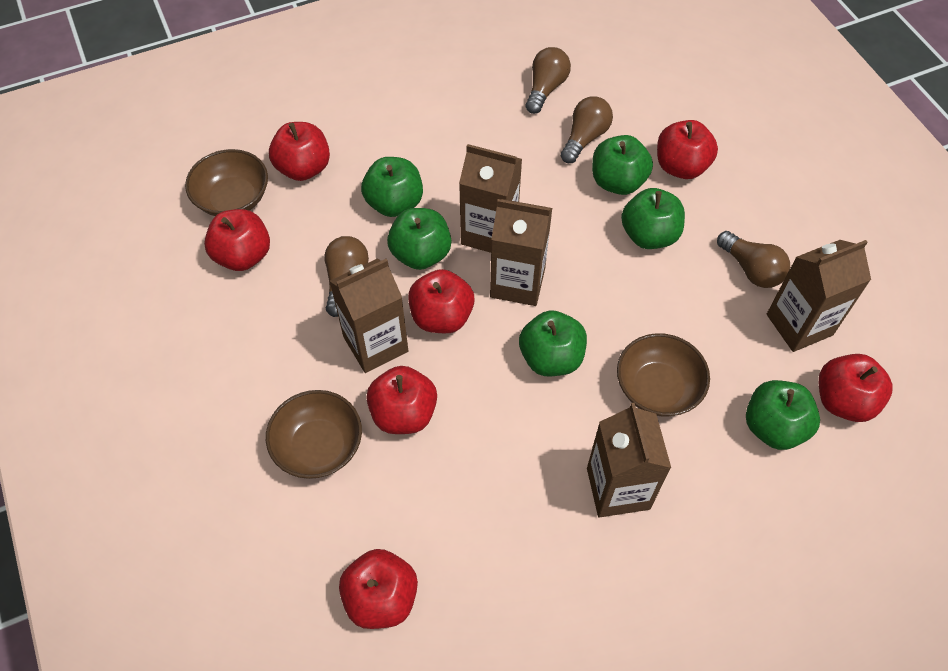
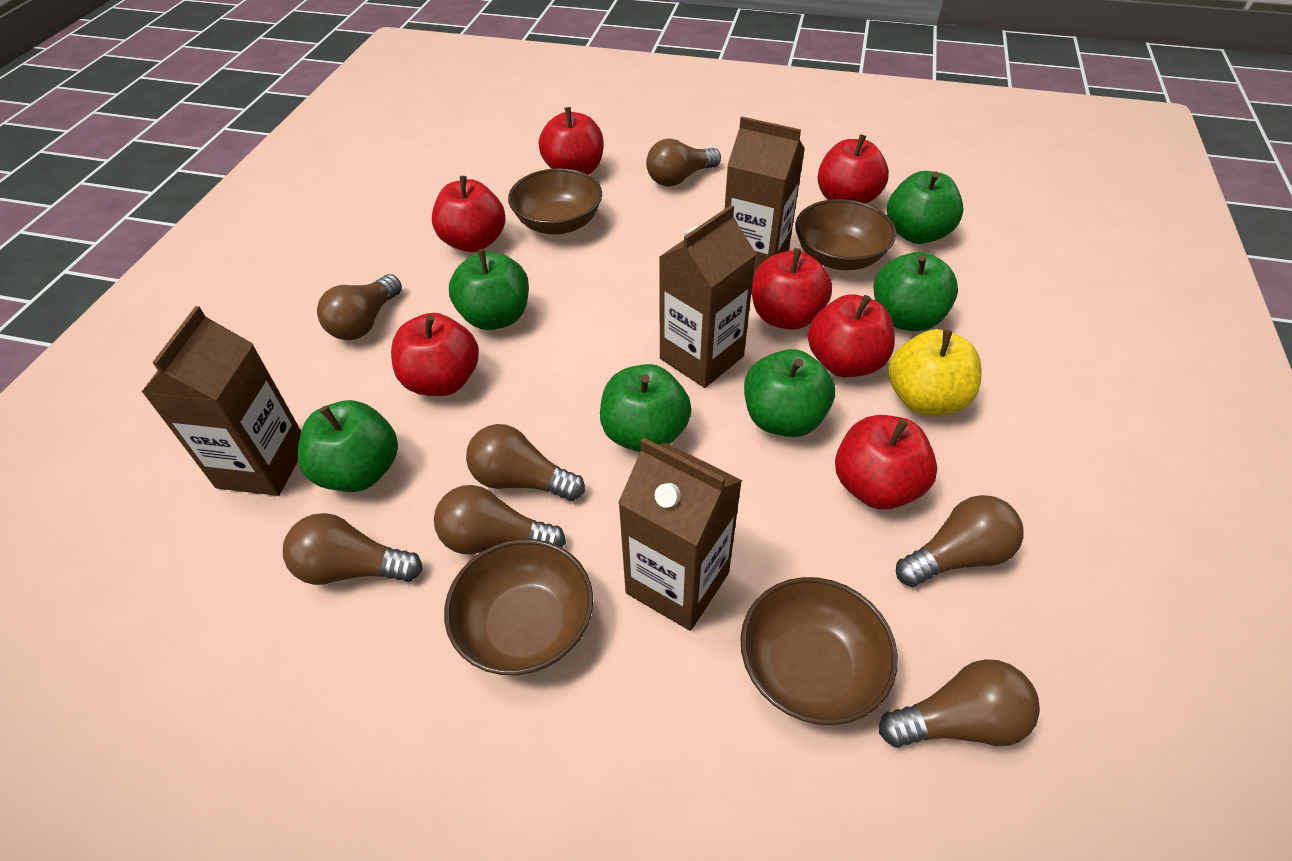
brown bowl: 3 -> 4
brown carton: 5 -> 4
brown light bulb: 4 -> 7
yellow apple: 0 -> 1

